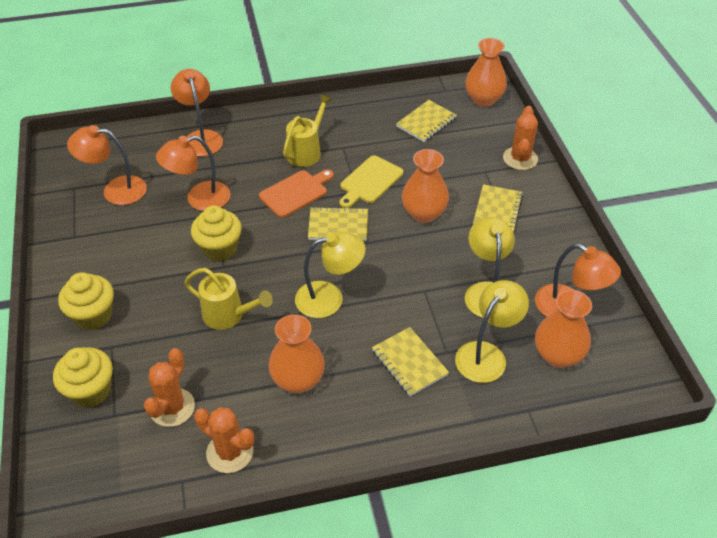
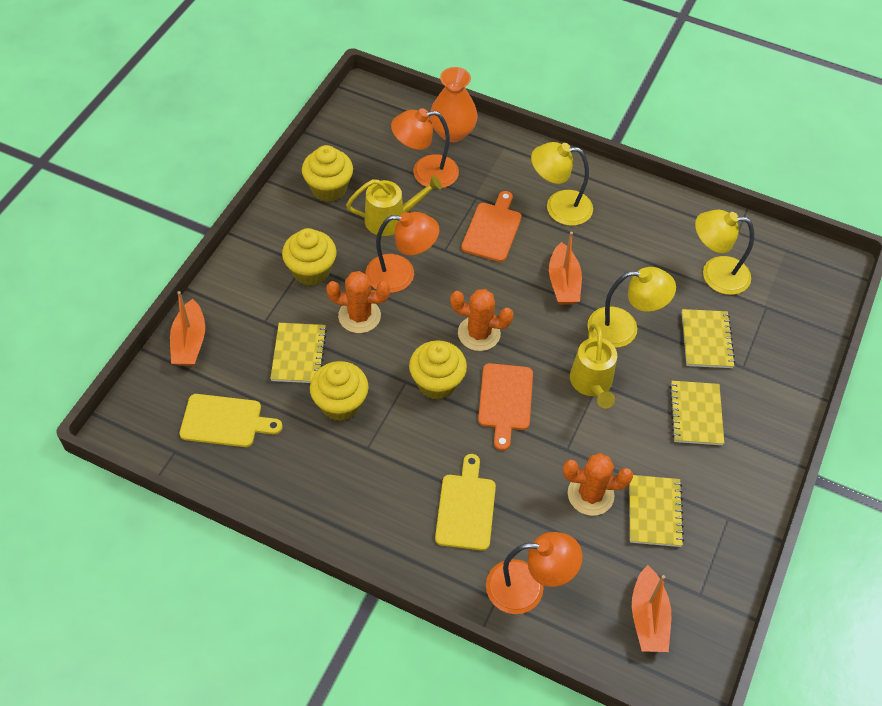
orange boat: 0 -> 3
orange cutting board: 1 -> 2
orange lamp: 4 -> 3
orange vase: 4 -> 1
yellow cupcake: 3 -> 4
yellow cutting board: 1 -> 2

